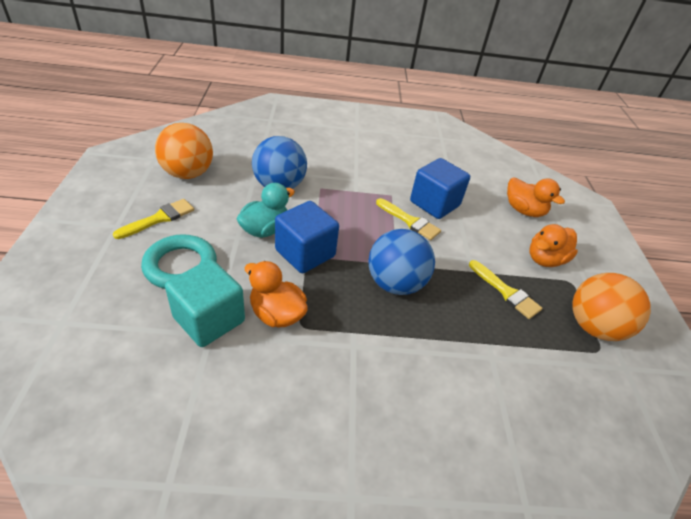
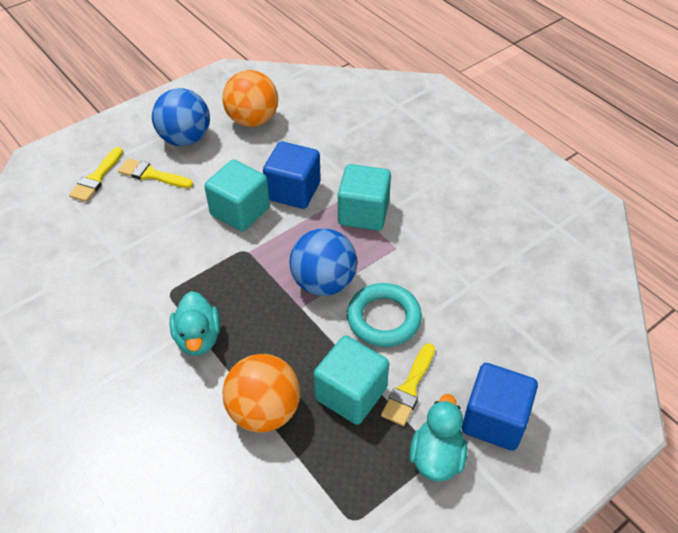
orange duck: 3 -> 0
turquoise cube: 1 -> 3
turquoise duck: 1 -> 2

